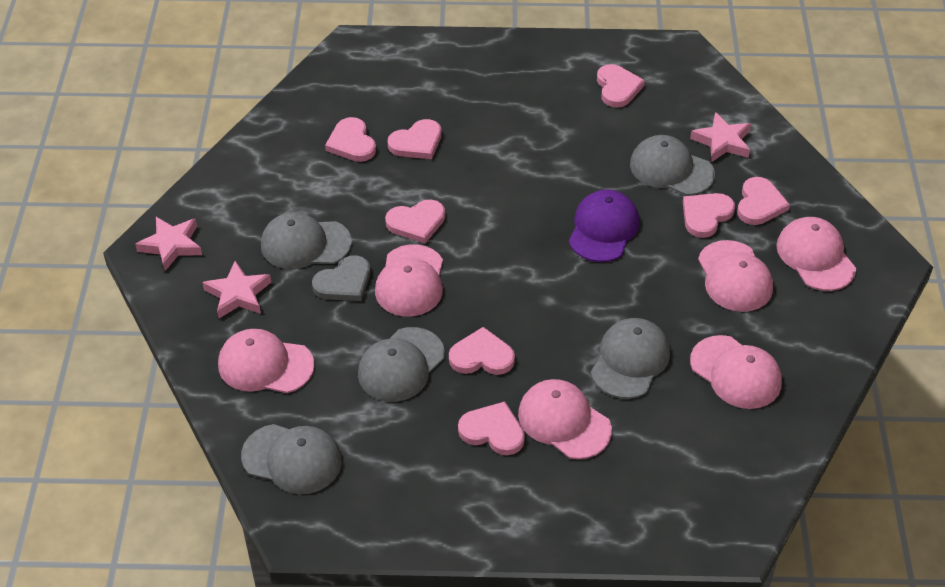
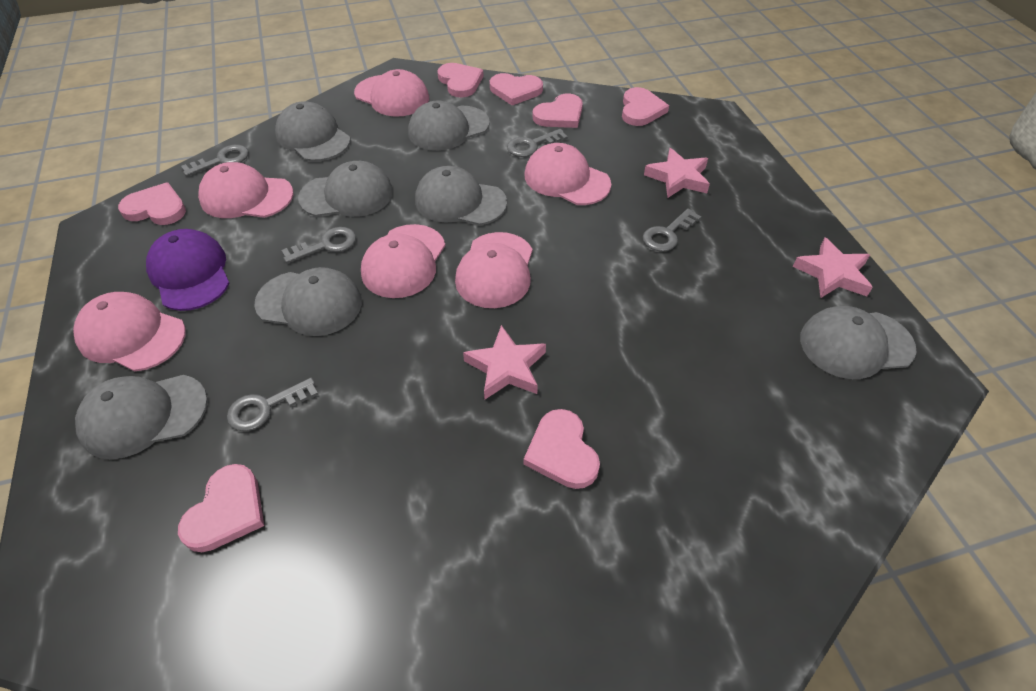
grey cap: 5 -> 7
grey heart: 1 -> 0
grey key: 0 -> 5
pink heart: 8 -> 7

